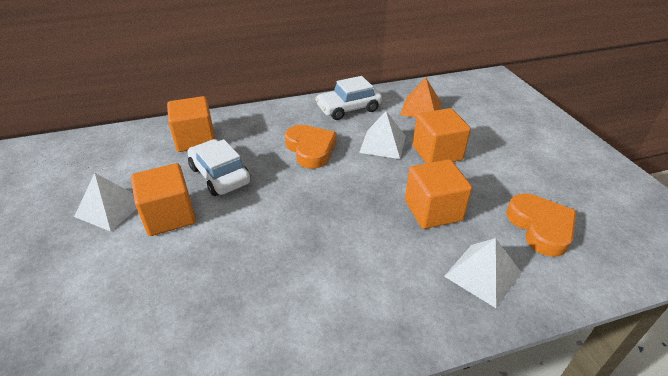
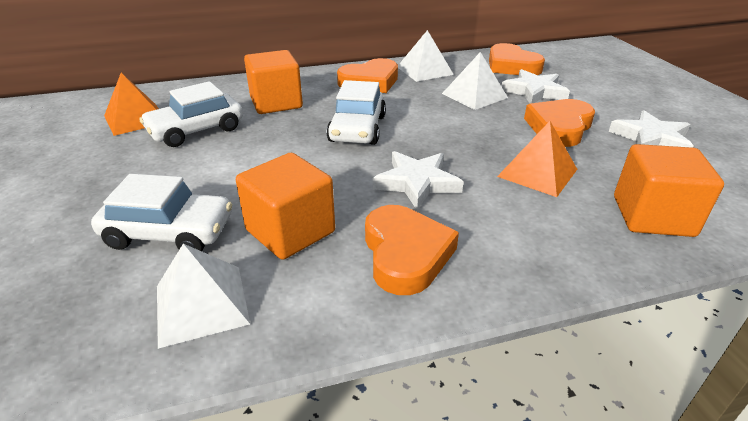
orange cube: 4 -> 3
orange heart: 2 -> 4
orange pyramid: 1 -> 2
white car: 2 -> 3
white star: 0 -> 3

